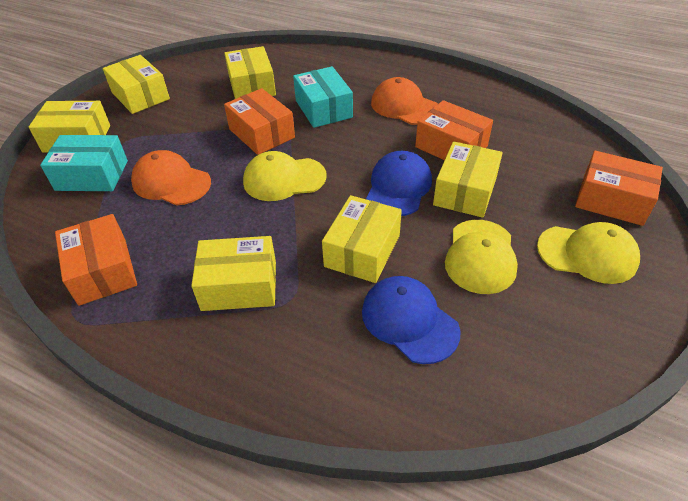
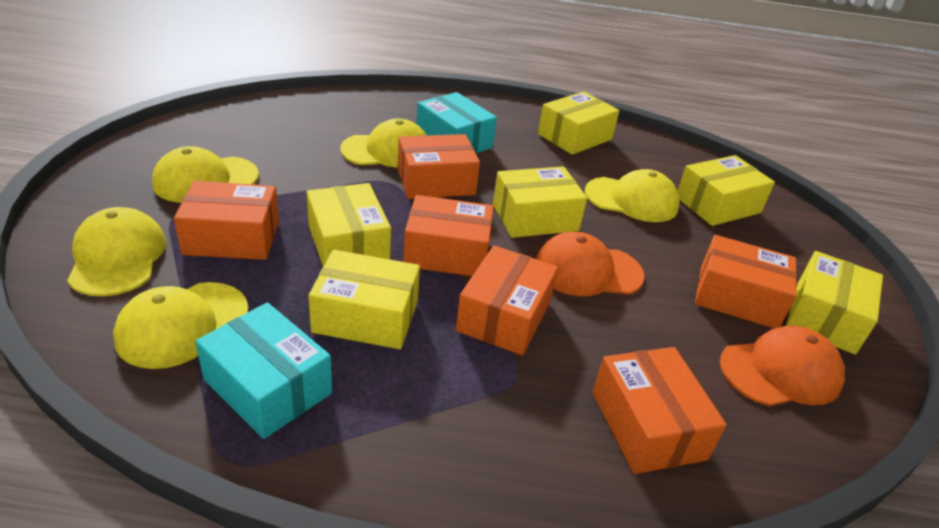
blue cap: 2 -> 0
orange box: 4 -> 6
yellow cap: 3 -> 5

